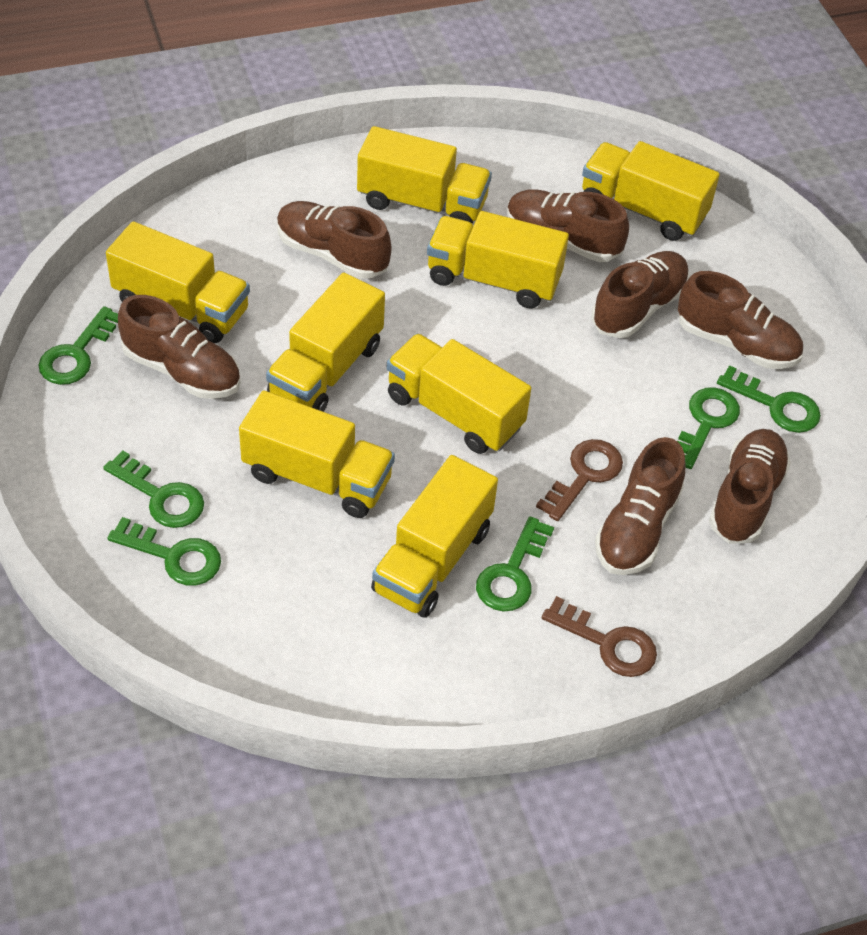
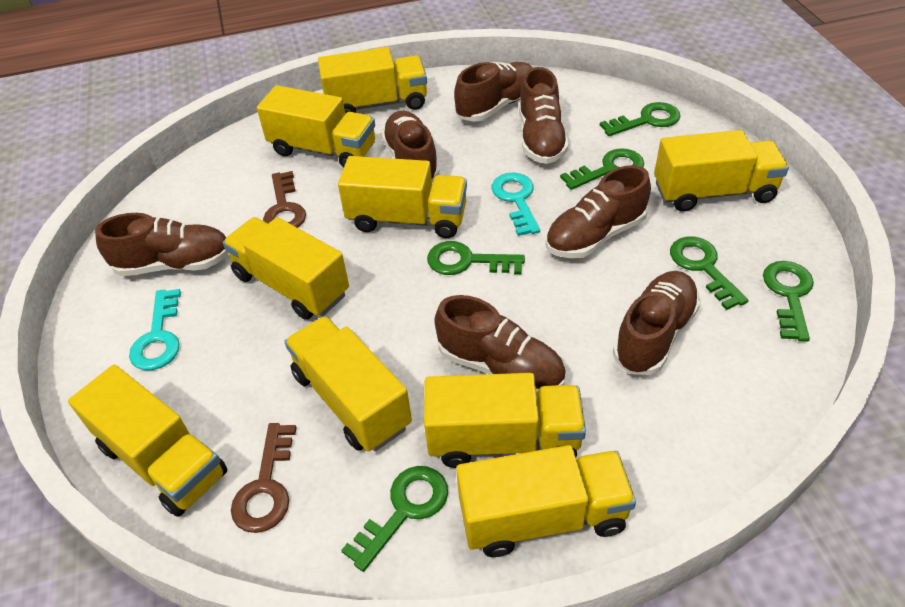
turquoise key: 0 -> 2
yellow truck: 8 -> 9

